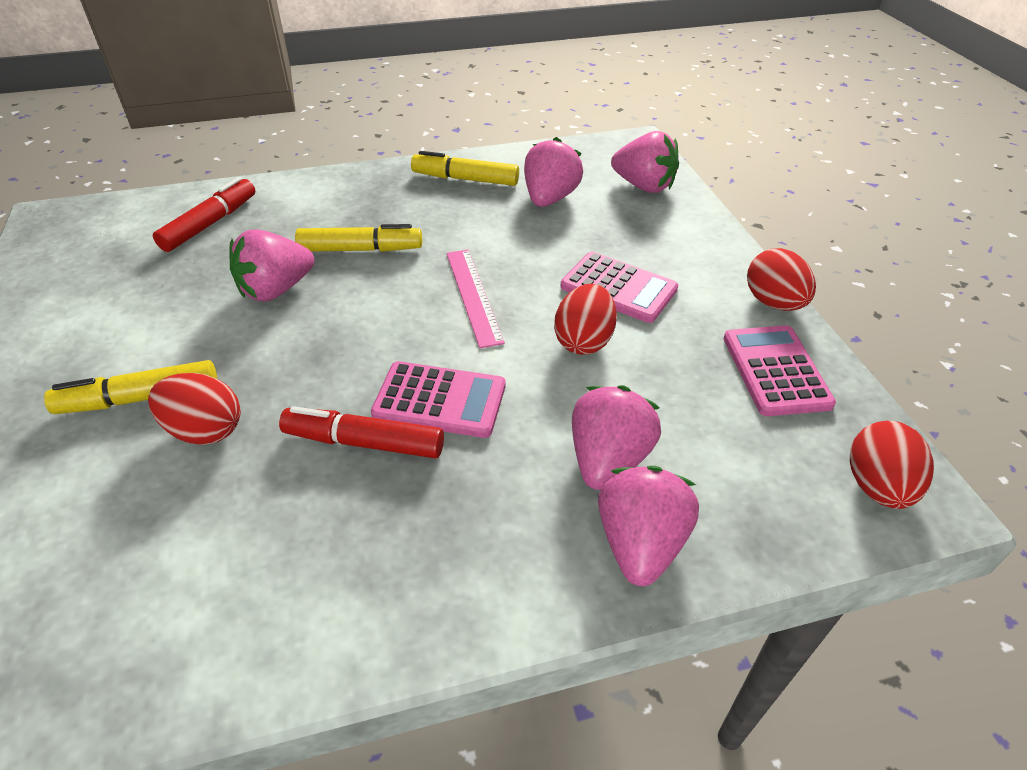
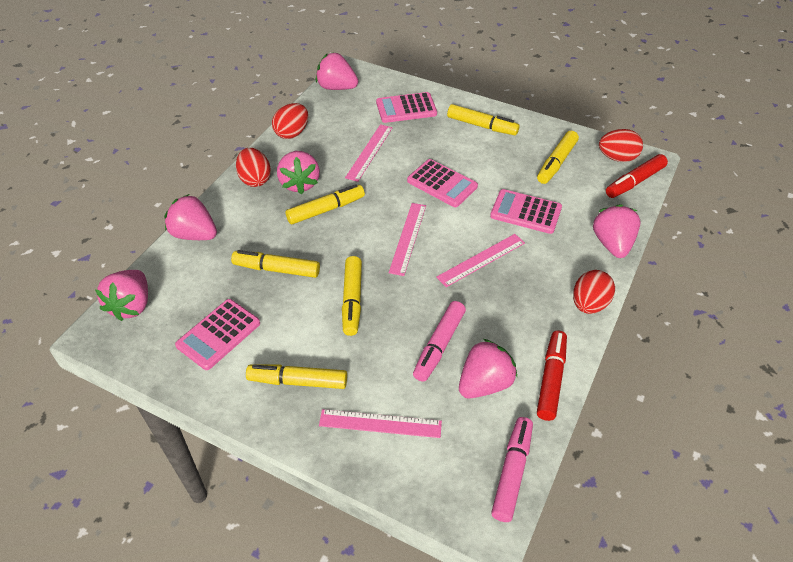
pink calculator: 3 -> 4
pink marker: 0 -> 2
pink ruler: 1 -> 4
pink strawberry: 5 -> 6
yellow marker: 3 -> 6

